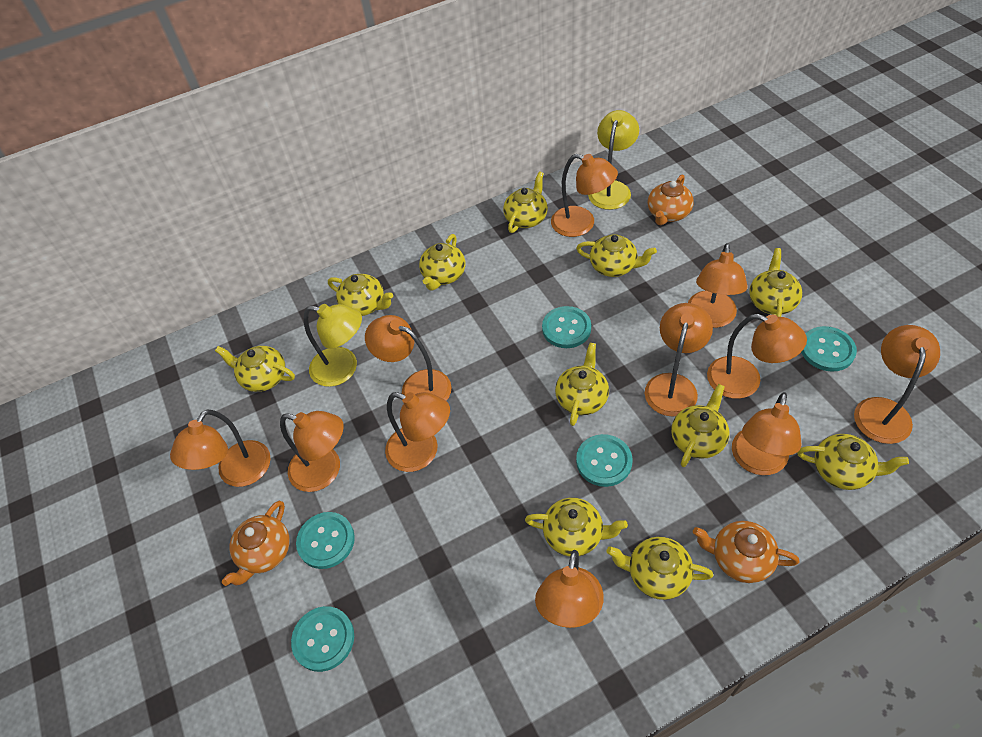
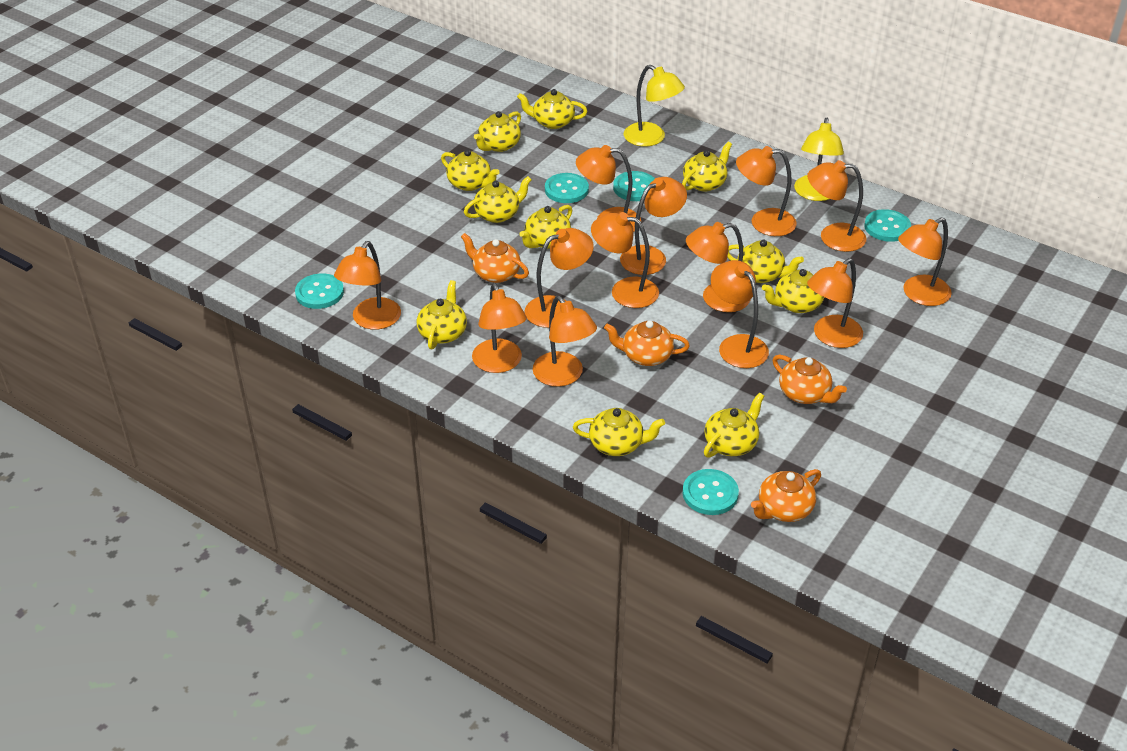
orange lamp: 11 -> 13
orange teapot: 3 -> 4

